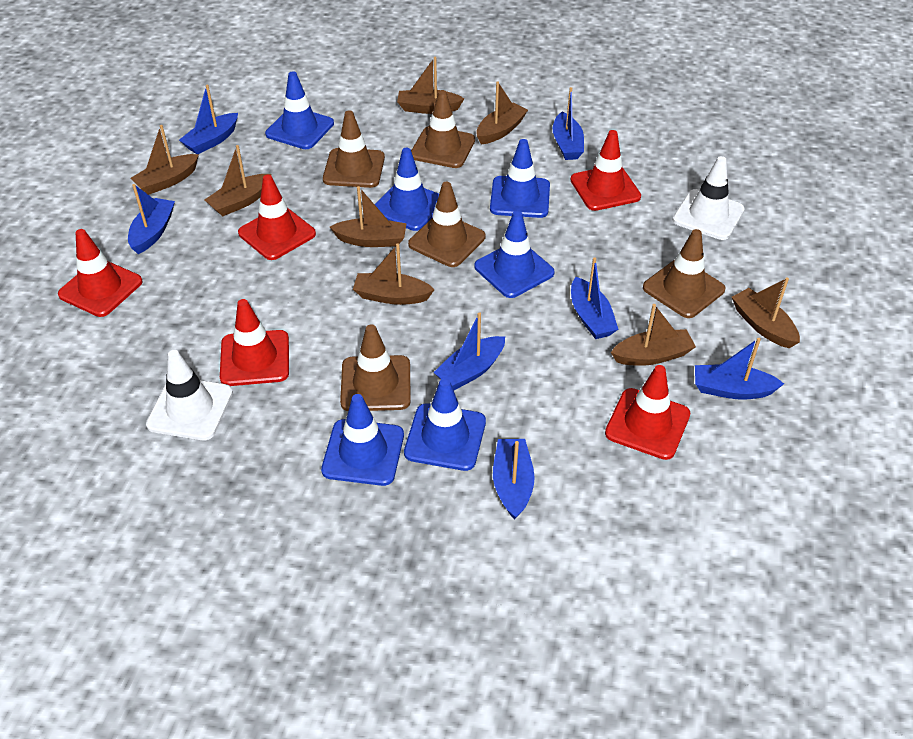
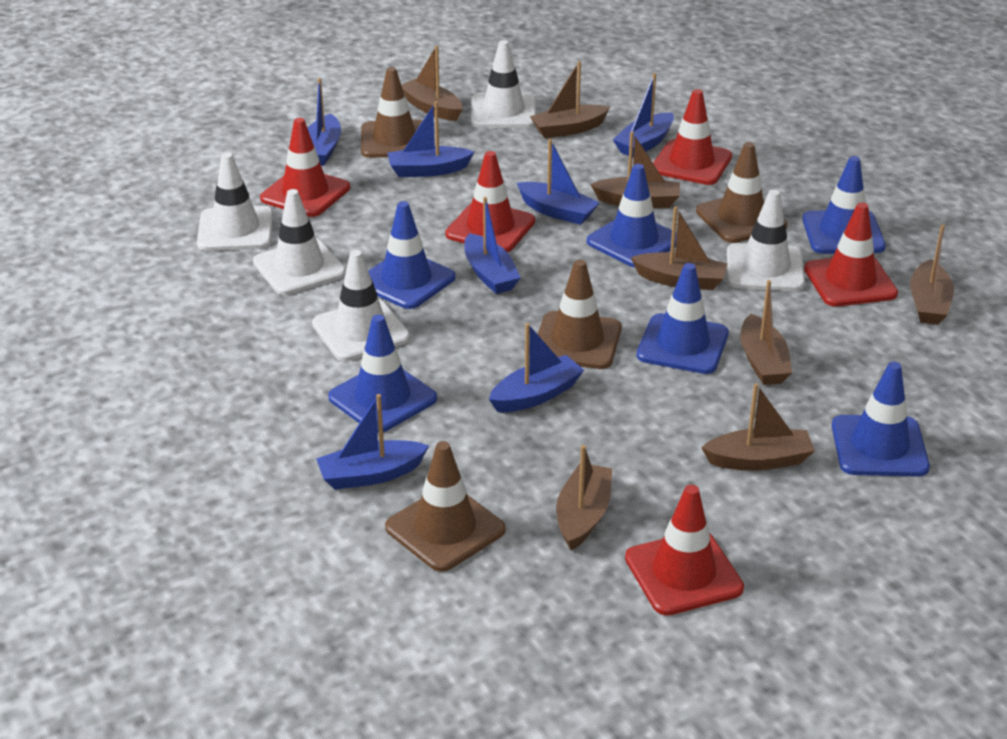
brown traffic cone: 5 -> 4
white traffic cone: 2 -> 5

